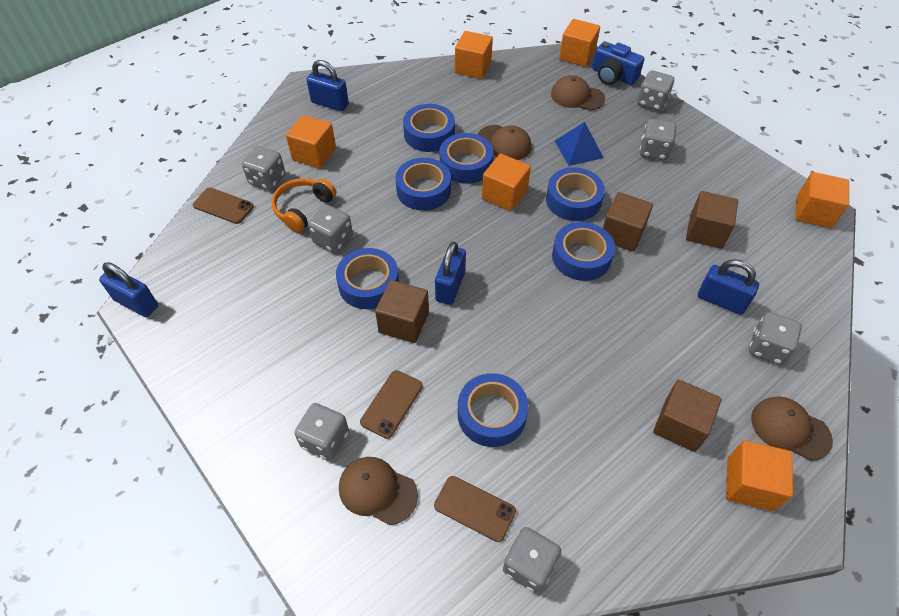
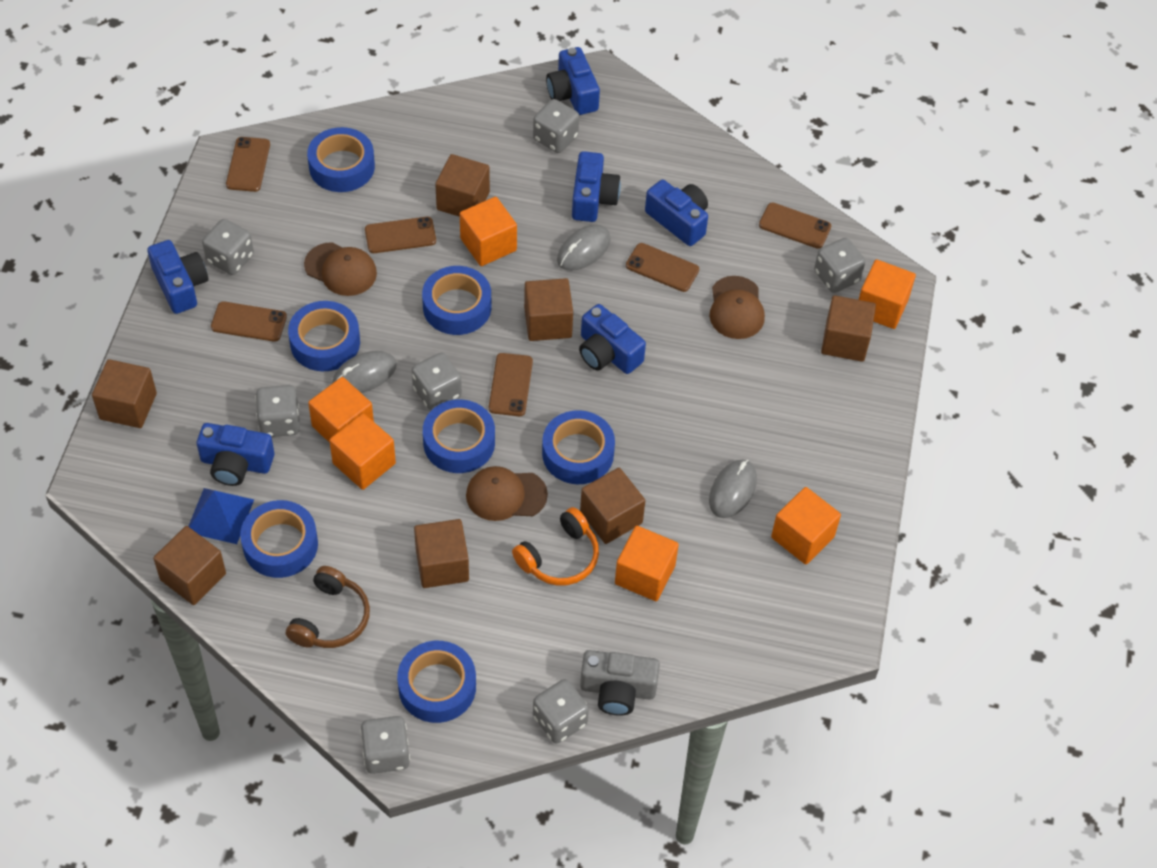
blue camera: 1 -> 6
blue padlock: 4 -> 0
brown cap: 4 -> 3
brown cube: 4 -> 7
brown headphones: 0 -> 1
brown phone: 3 -> 6
grey camera: 0 -> 1
grey mouse: 0 -> 3

